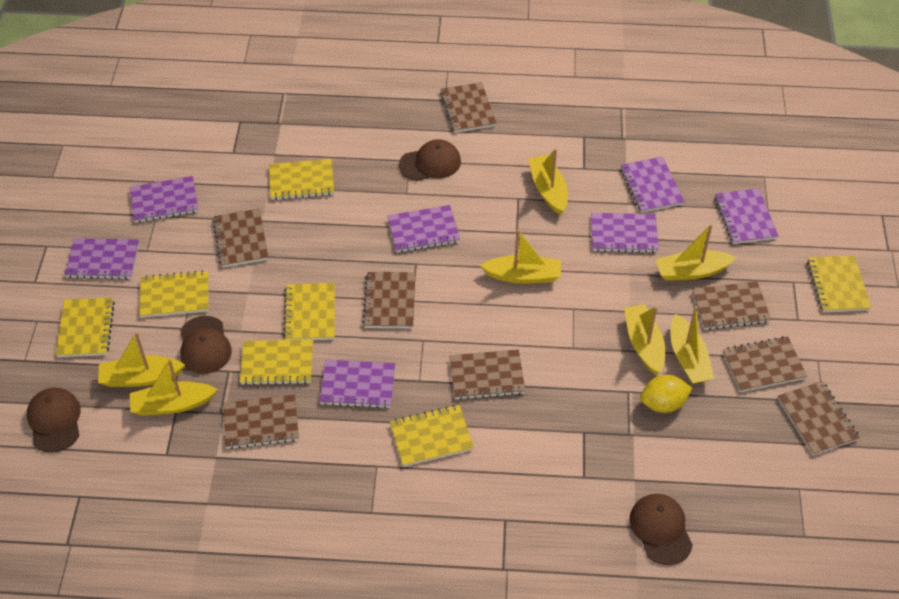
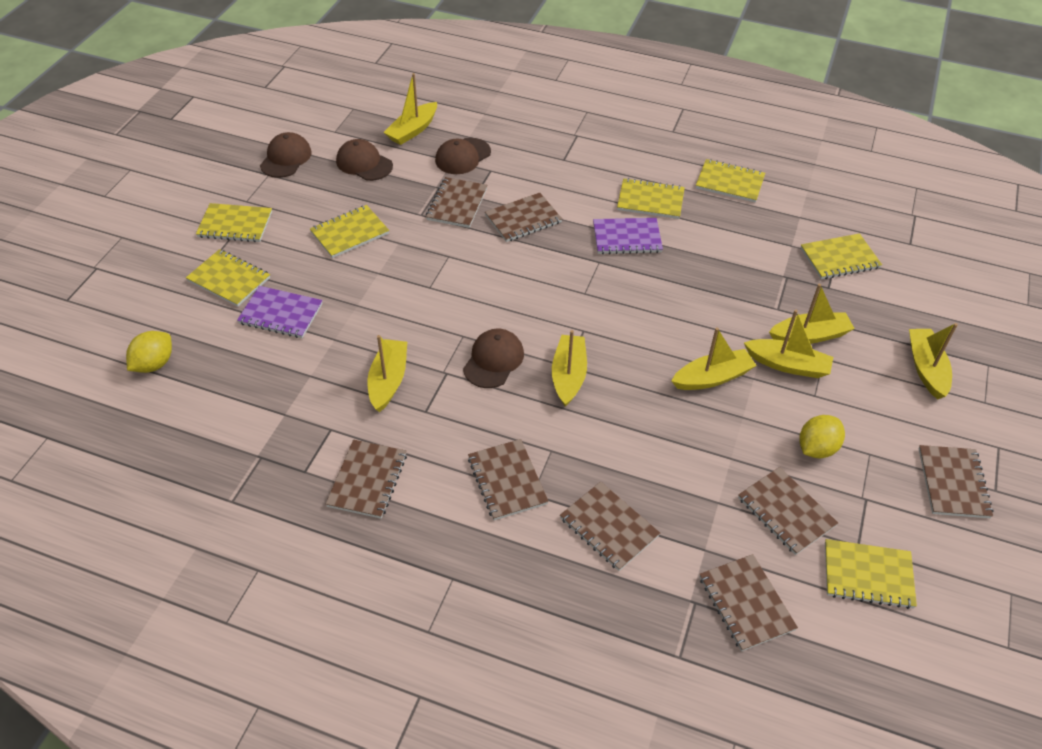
purple notebook: 7 -> 2
yellow lemon: 1 -> 2

